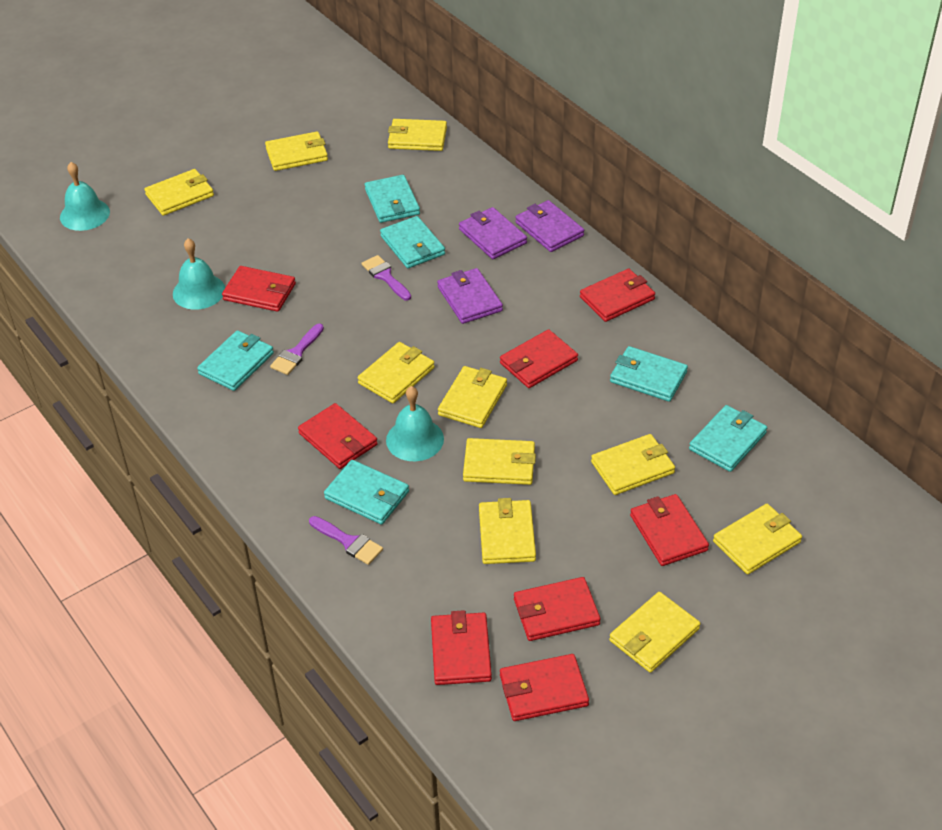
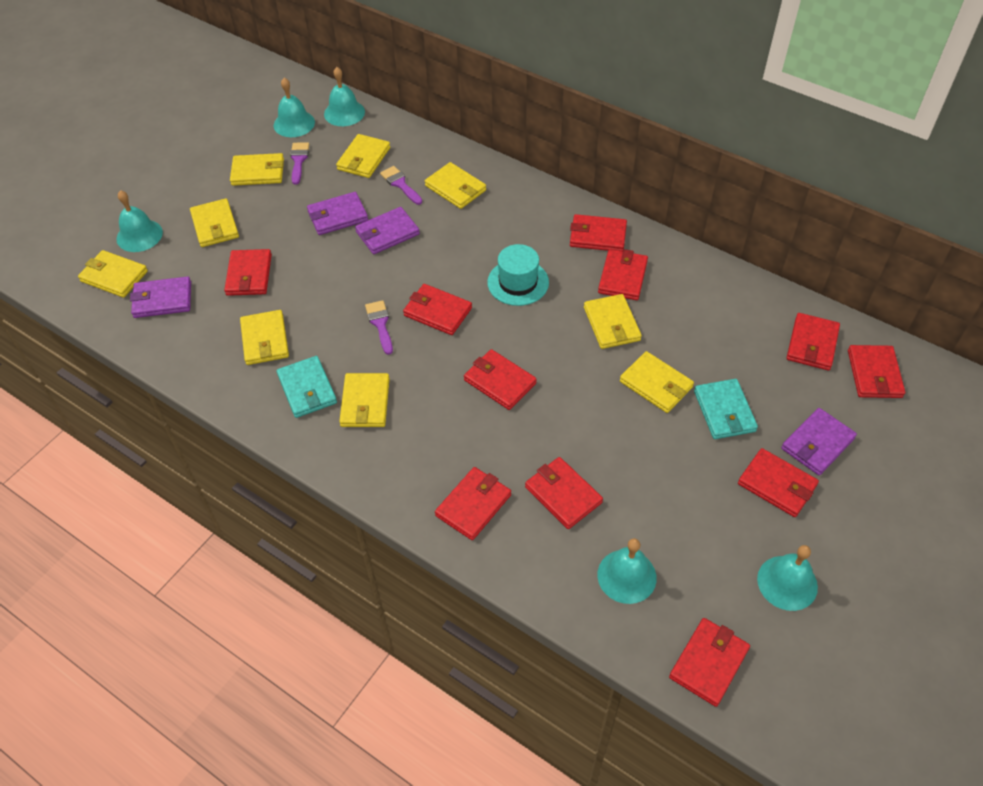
purple wallet: 3 -> 4
red wallet: 8 -> 11
turquoise bell: 3 -> 5
turquoise hat: 0 -> 1
turquoise wallet: 6 -> 2
yellow wallet: 10 -> 9

